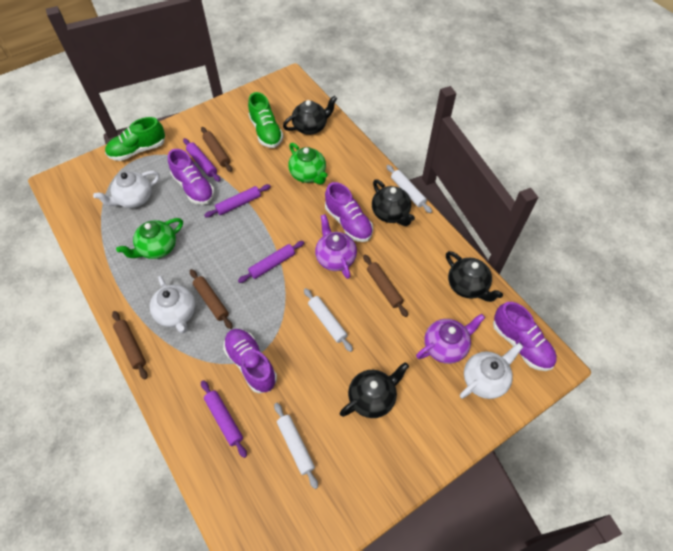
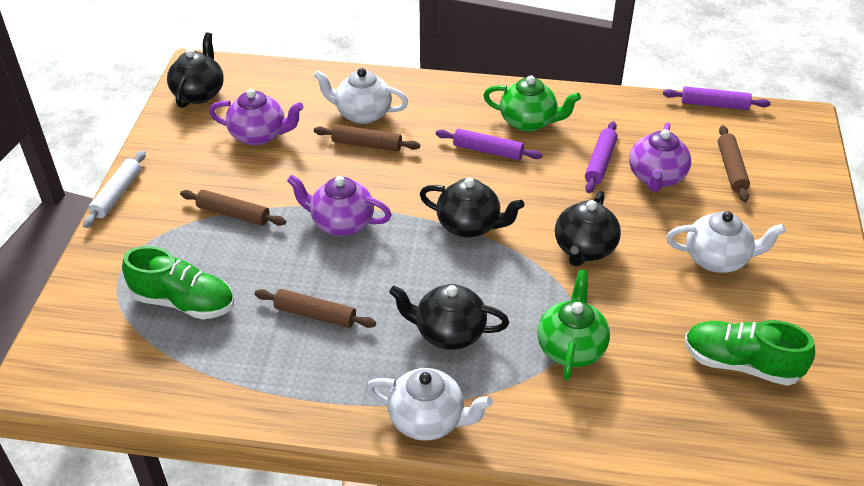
purple rolling pin: 4 -> 3
purple shoe: 4 -> 0
purple teapot: 2 -> 3
white rolling pin: 3 -> 1

